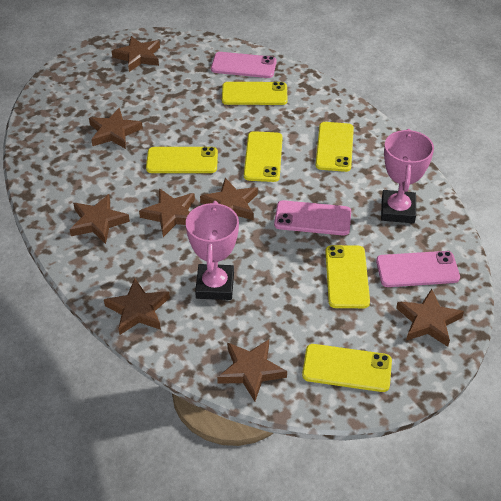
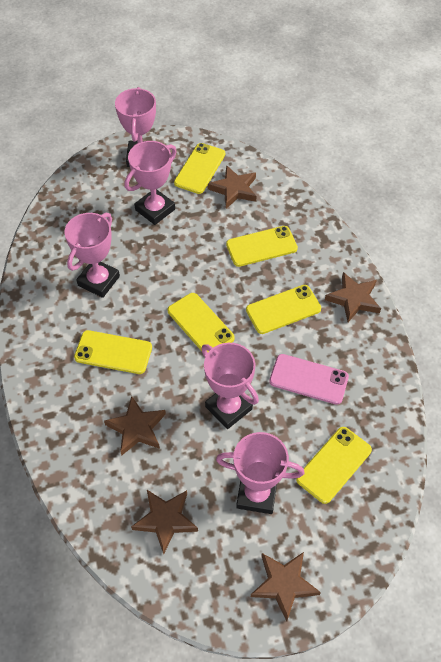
brown star: 8 -> 5
pink phone: 3 -> 1
pink trophy: 2 -> 5

